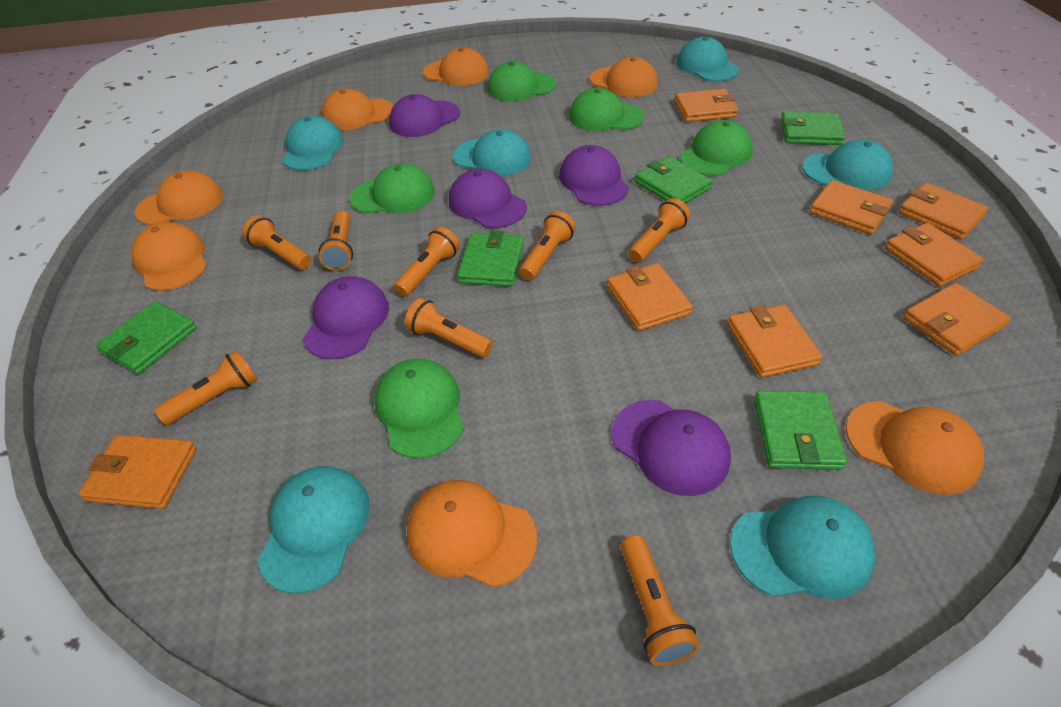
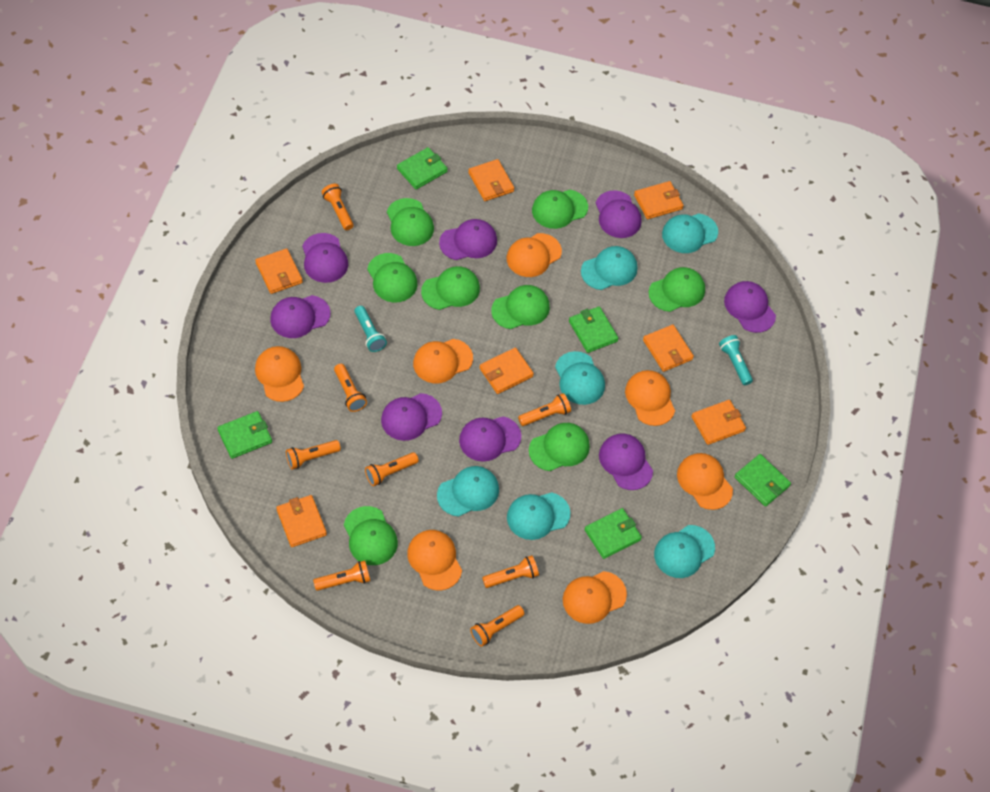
green cap: 5 -> 8
orange wallet: 8 -> 7
purple cap: 5 -> 8
turquoise flashlight: 0 -> 2

